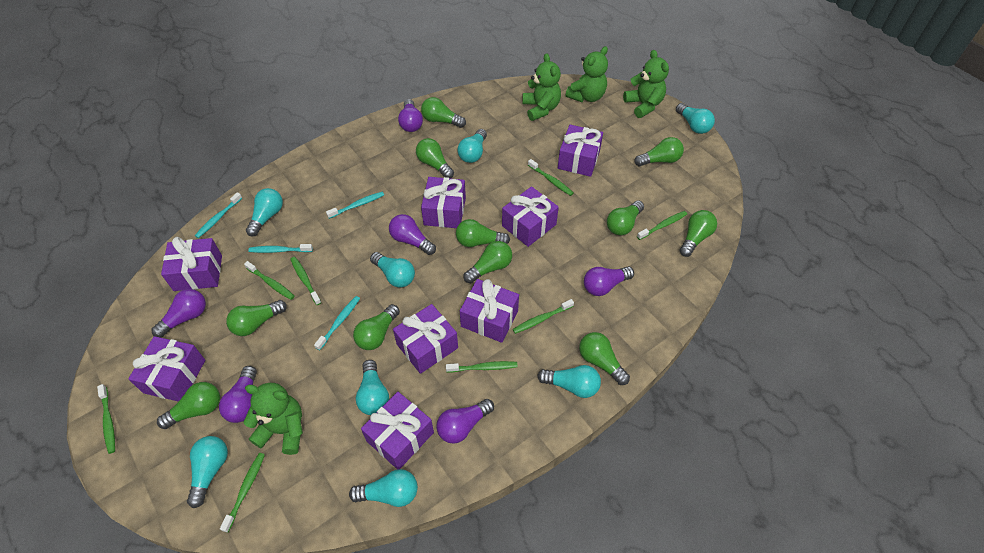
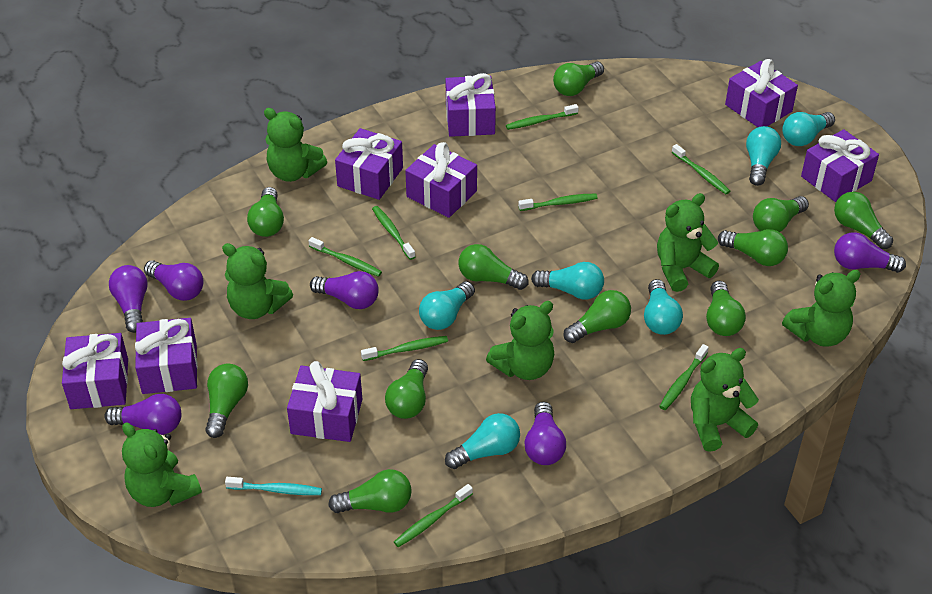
green teddy bear: 4 -> 7
turquoise light bulb: 8 -> 6
turquoise toothbrush: 4 -> 1

